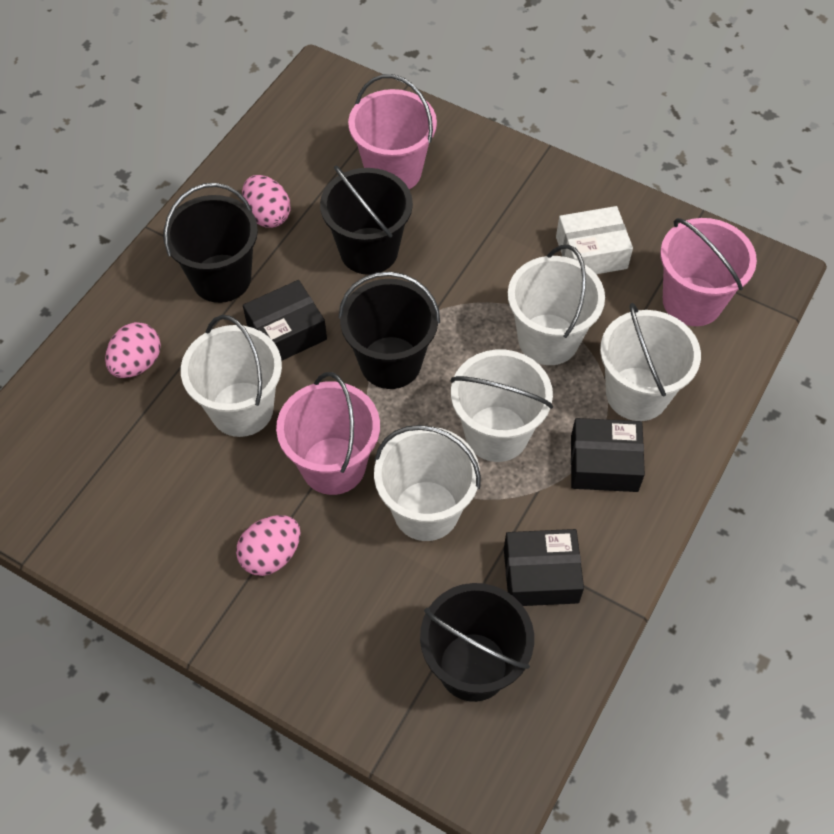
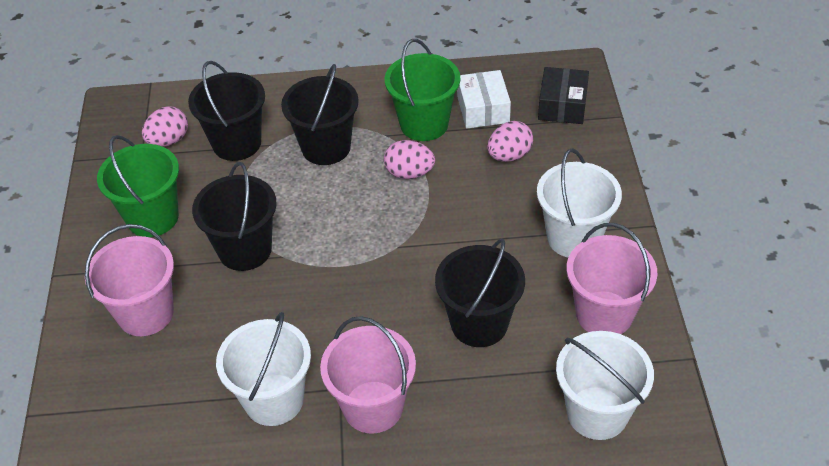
black box: 3 -> 1
green bucket: 0 -> 2
white bucket: 5 -> 3

